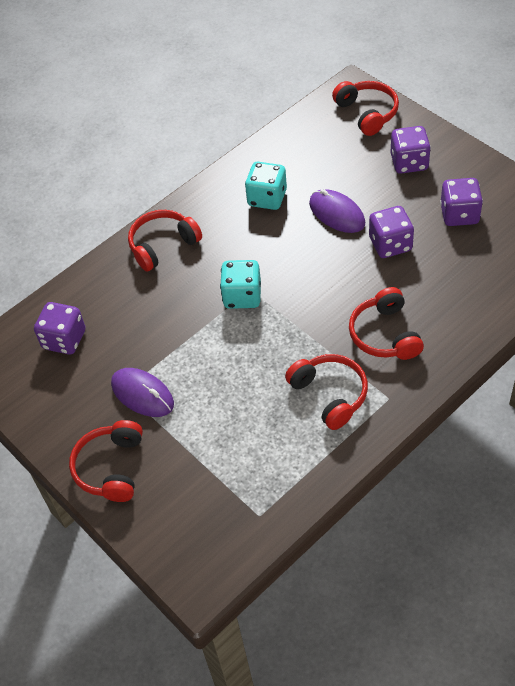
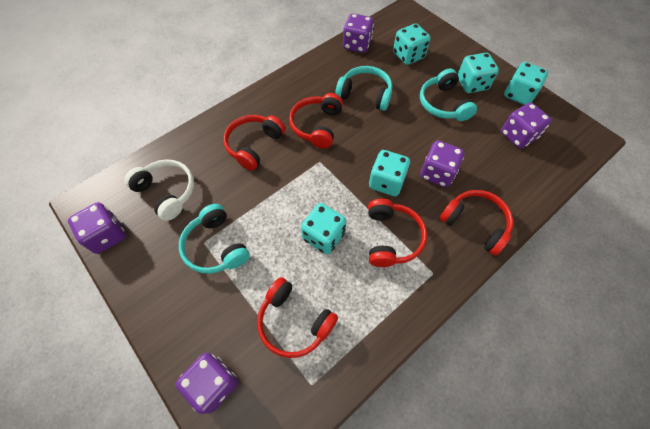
purple dice: 4 -> 5
purple mouse: 2 -> 0
turquoise dice: 2 -> 5
turquoise headphones: 0 -> 3
white headphones: 0 -> 1

